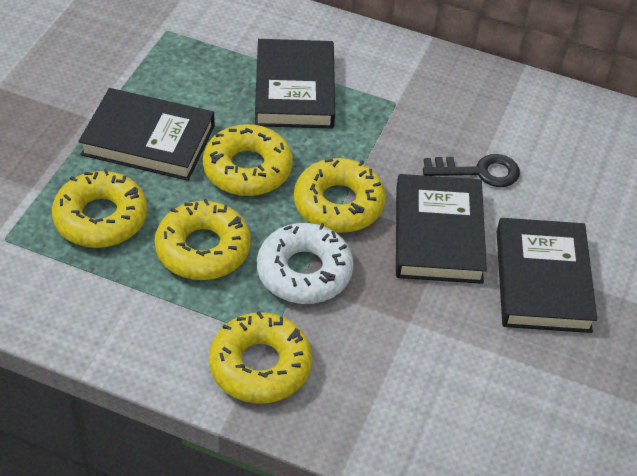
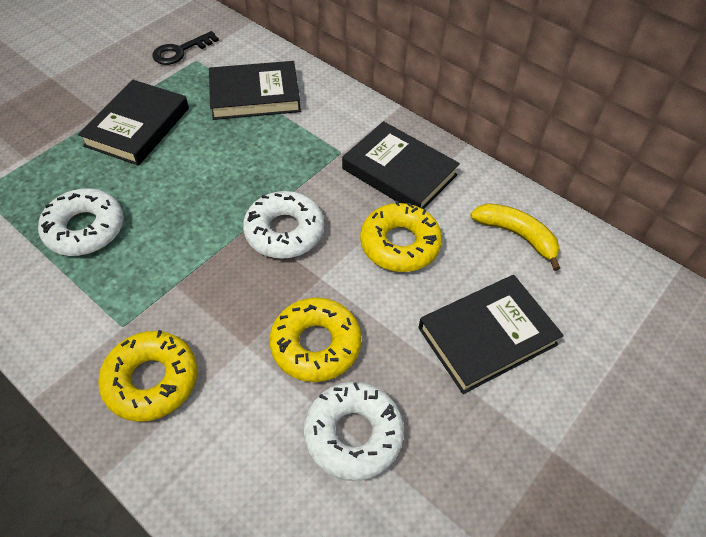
white donut: 1 -> 3
yellow banana: 0 -> 1
yellow donut: 5 -> 3

